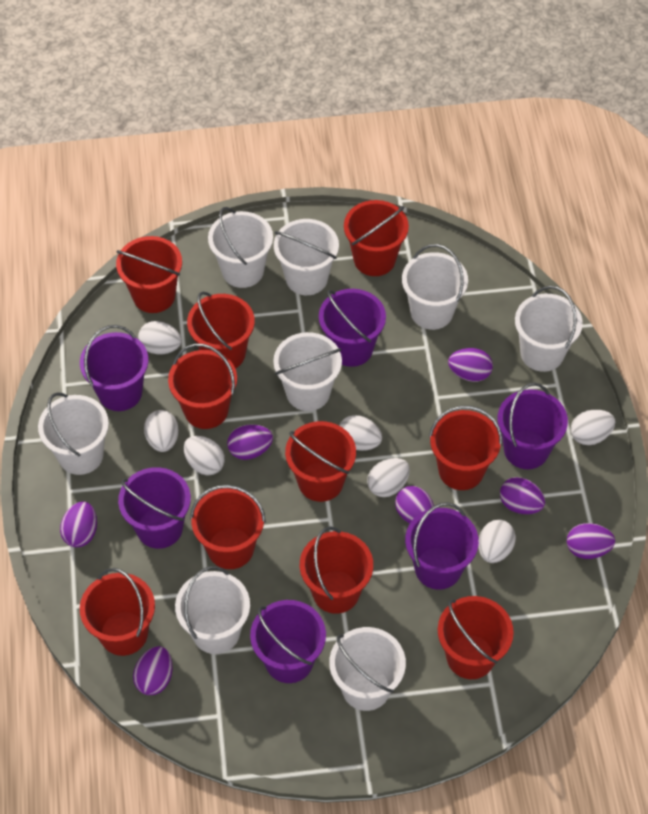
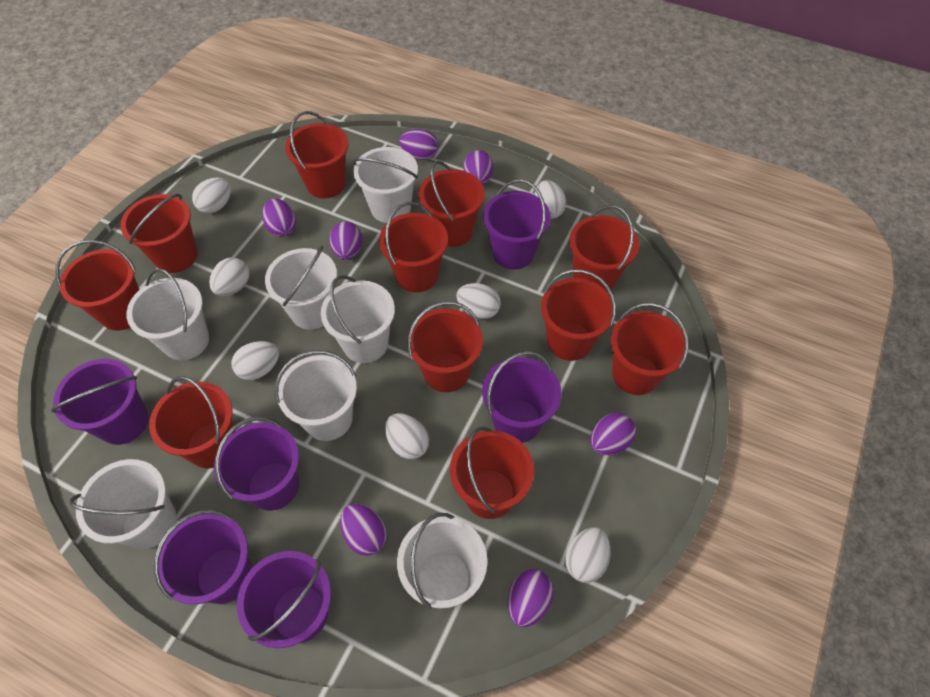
red bucket: 10 -> 11
white bucket: 8 -> 7

